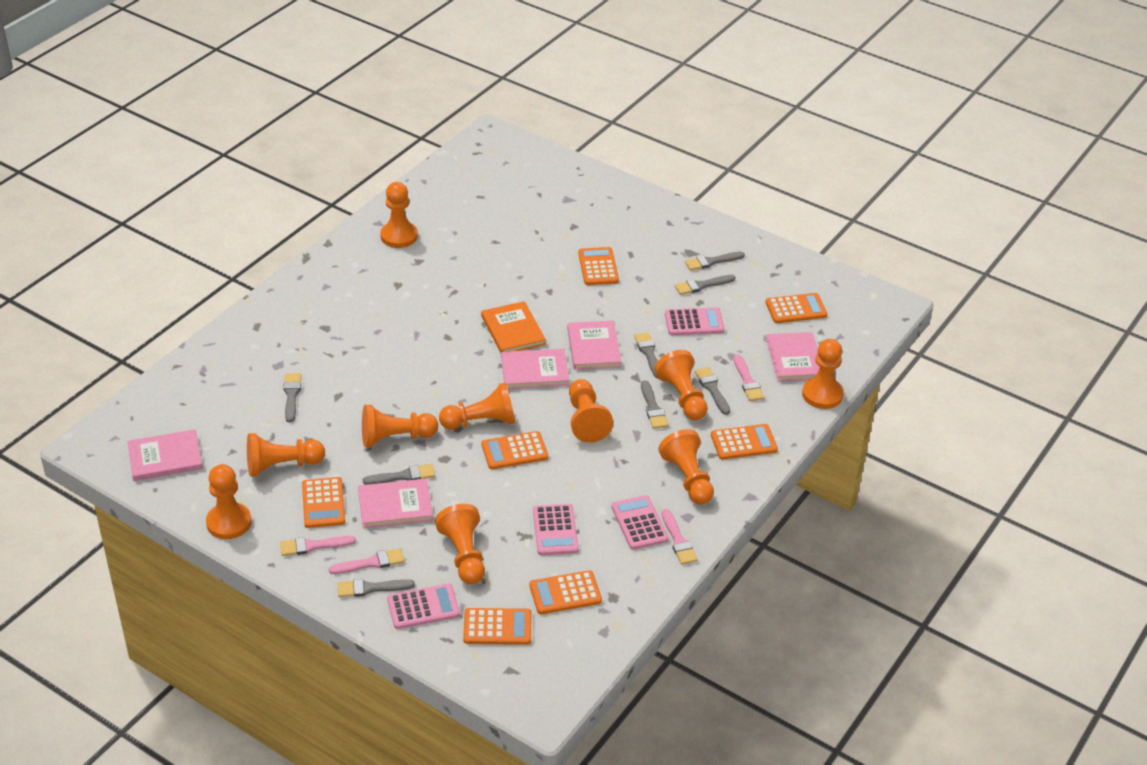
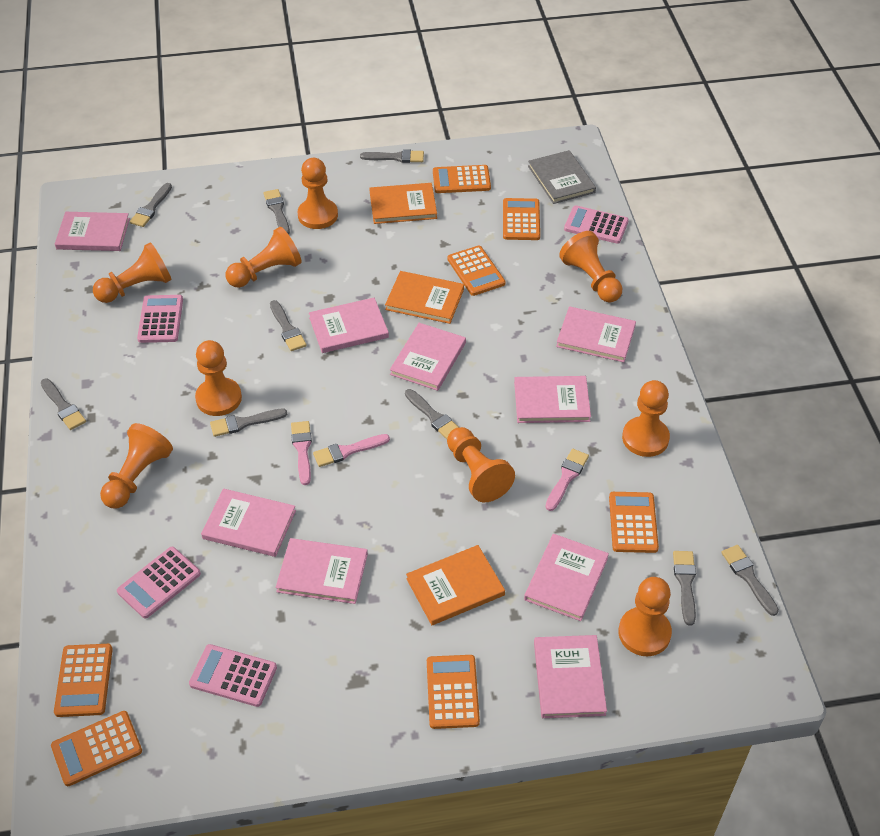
grey book: 0 -> 1
grey brush: 8 -> 9
orange book: 1 -> 3
orange pawn: 10 -> 9
pink book: 5 -> 9
pink brush: 4 -> 3

